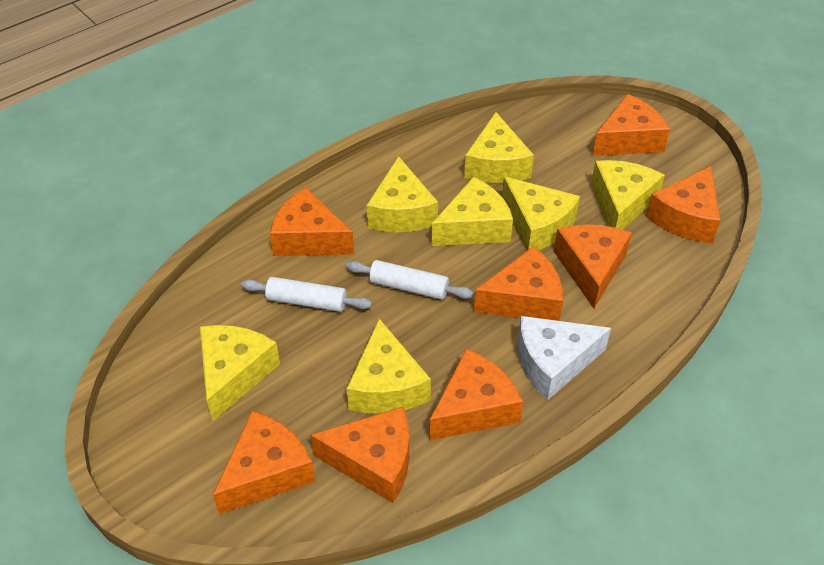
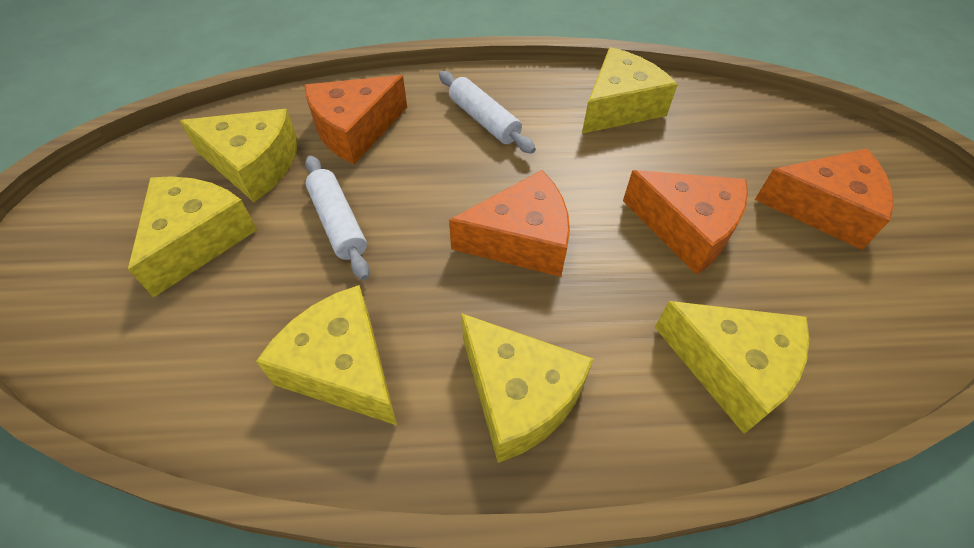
orange cheese: 8 -> 4
white cheese: 1 -> 0
yellow cheese: 7 -> 6

